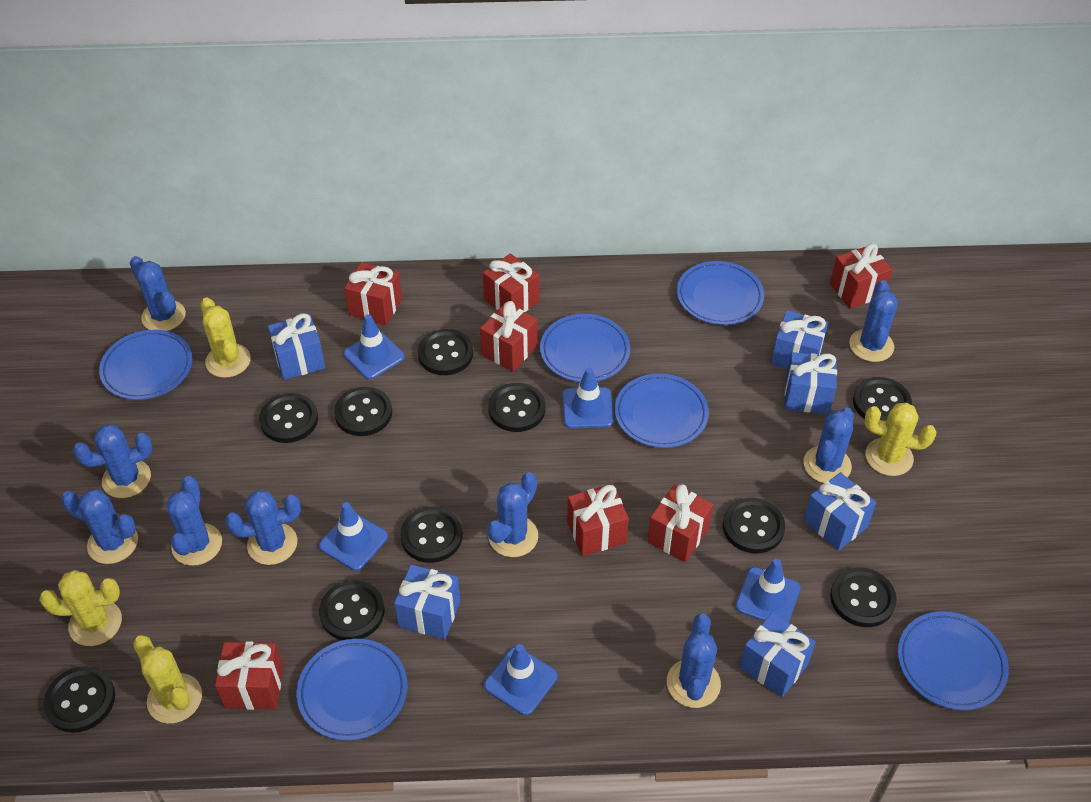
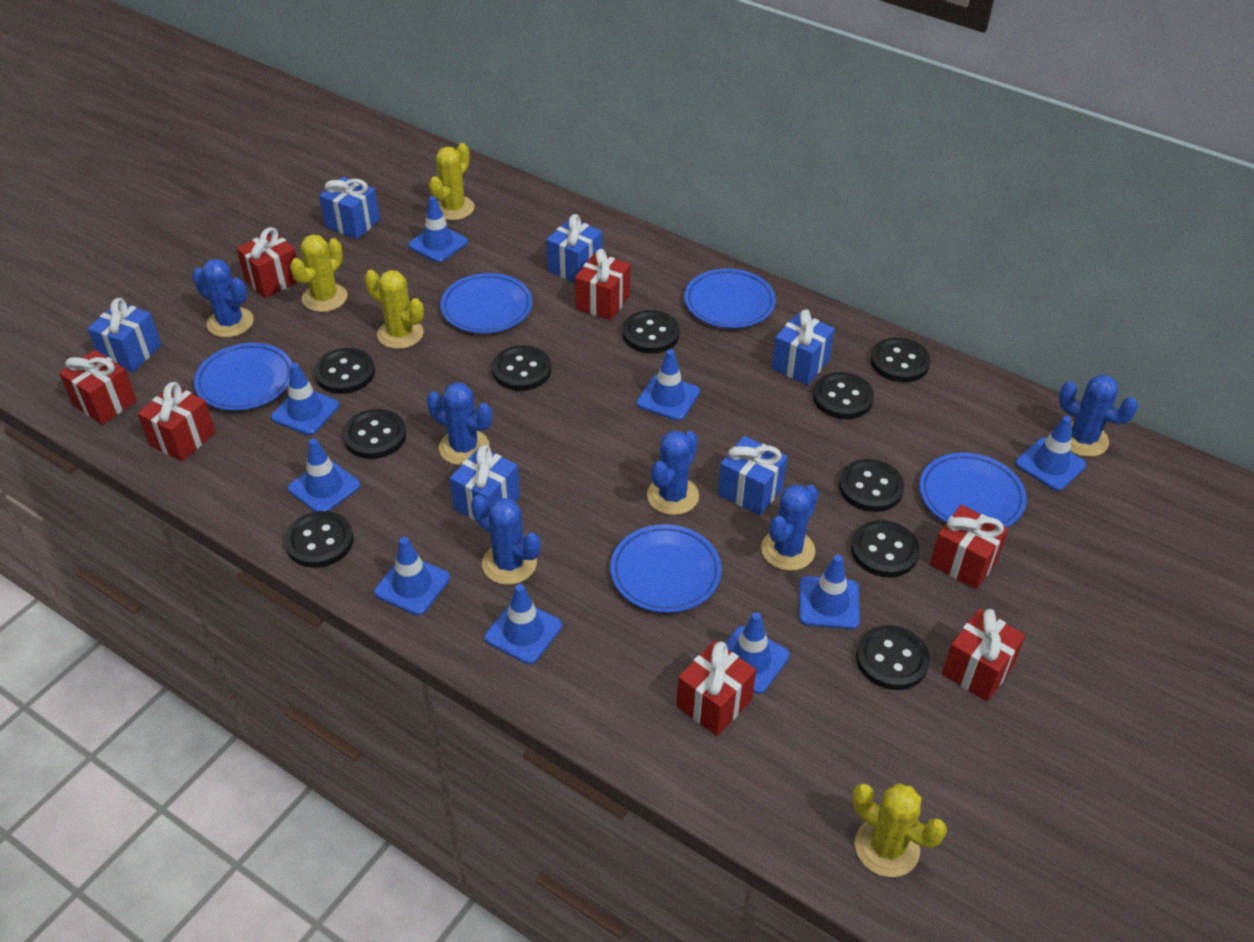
blue cactus: 9 -> 6
blue plate: 6 -> 5
blue traffic cone: 5 -> 9

